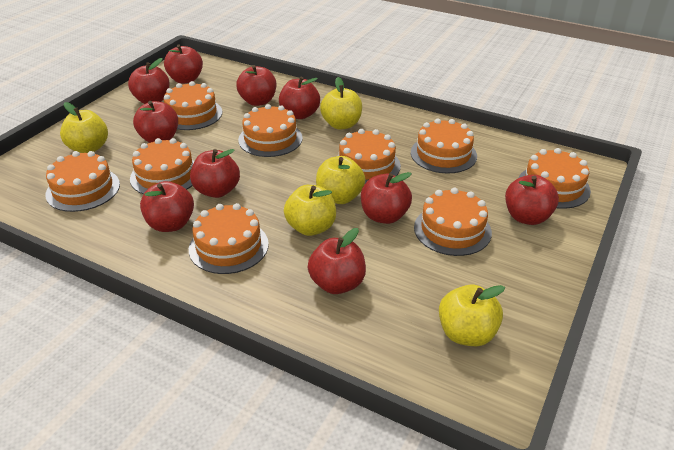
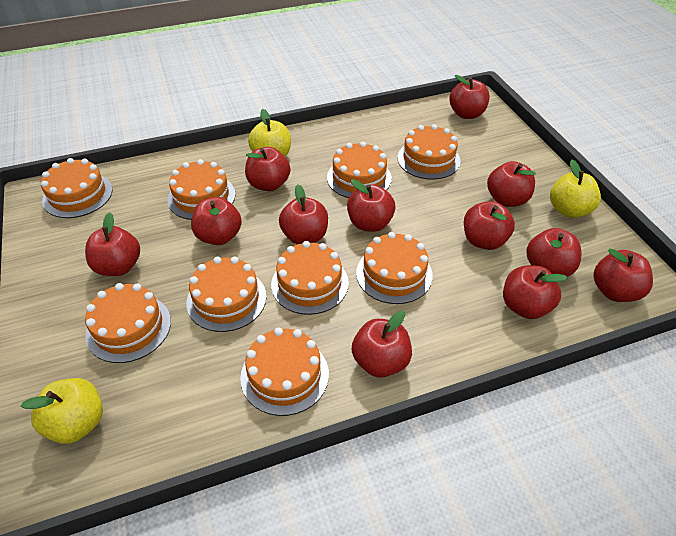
red apple: 10 -> 12
yellow apple: 5 -> 3

